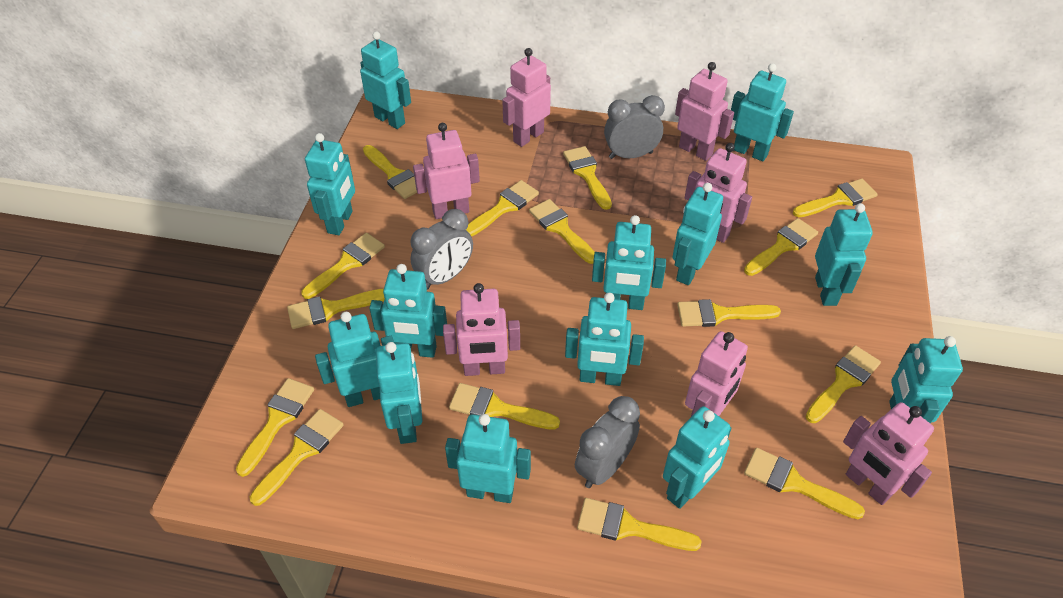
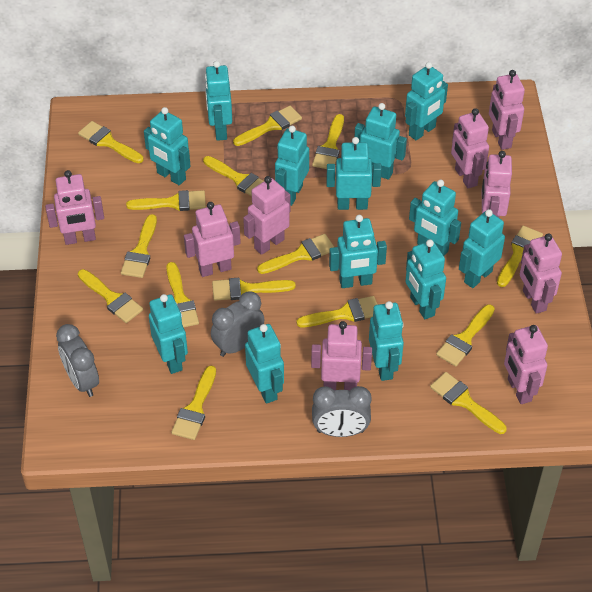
pink robot: 7 -> 9

